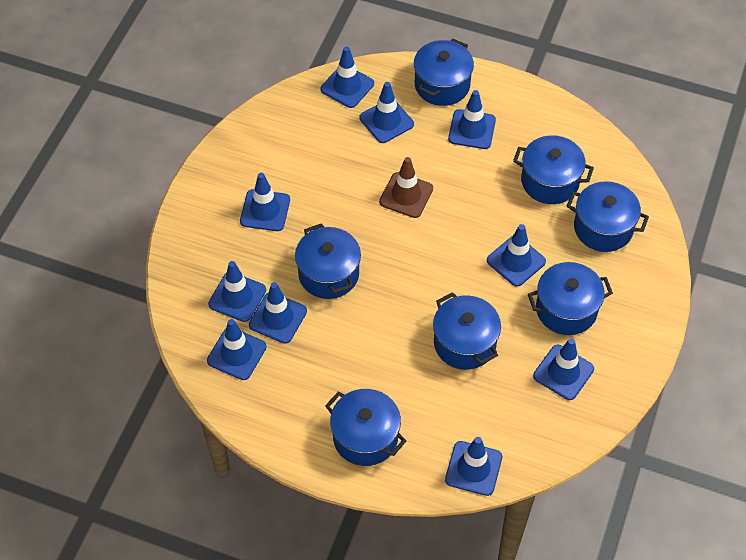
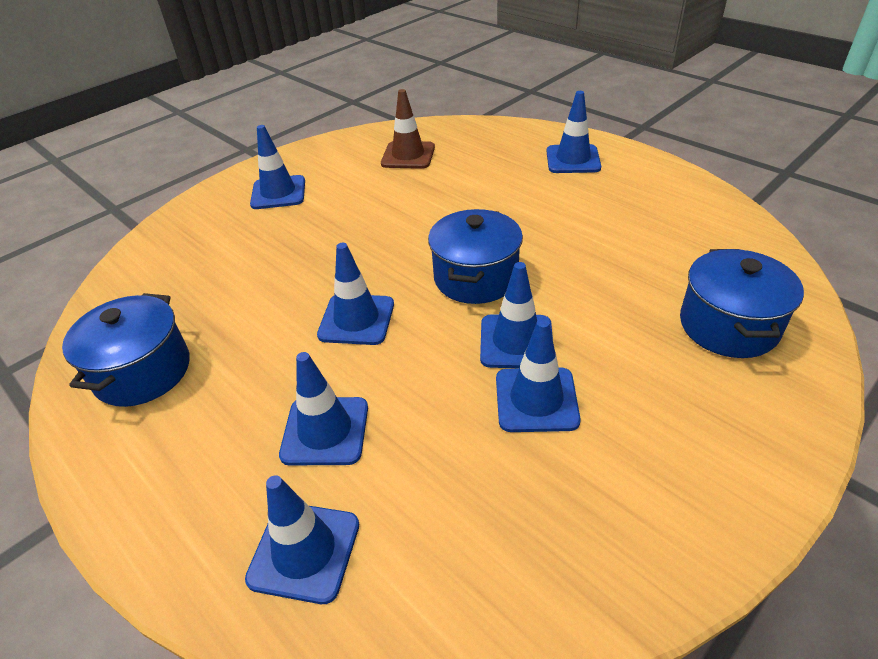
blue pot: 7 -> 3
blue traffic cone: 10 -> 7

